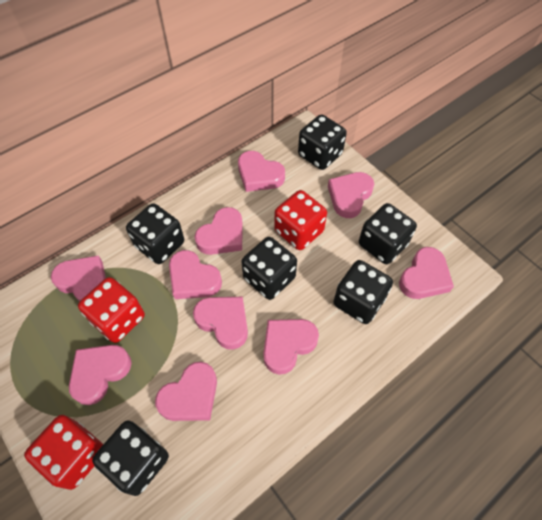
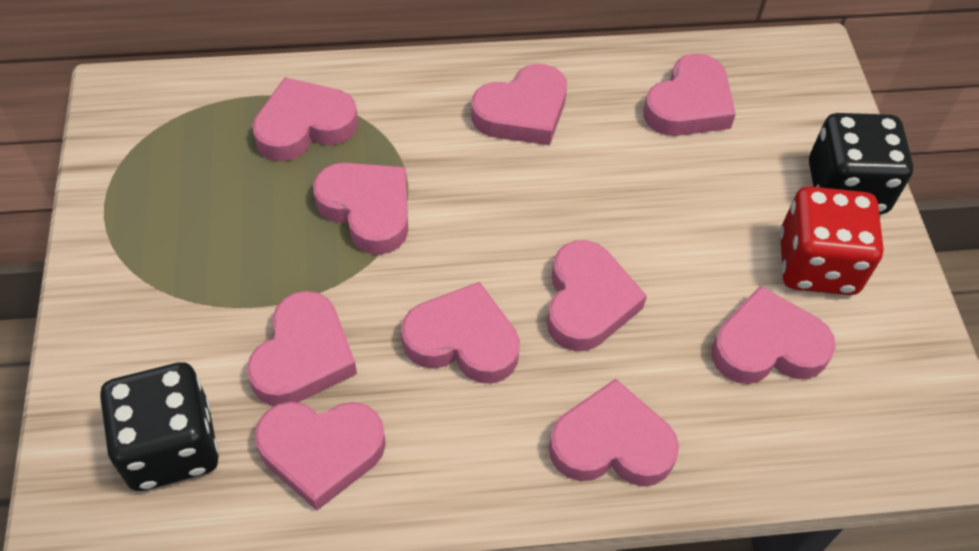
black dice: 6 -> 2
red dice: 3 -> 1

